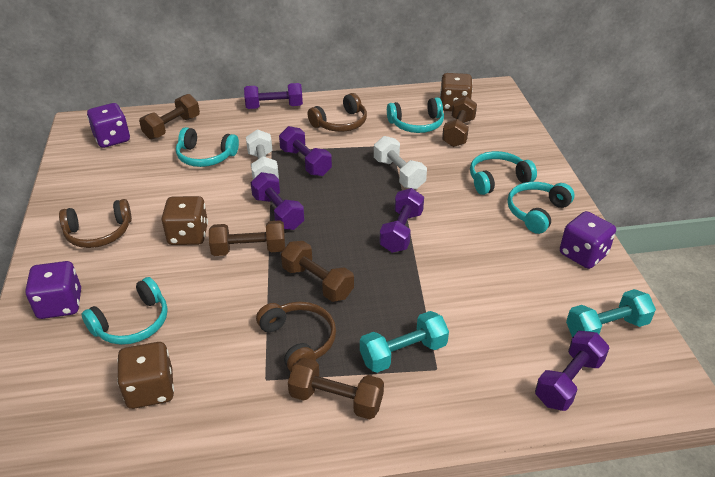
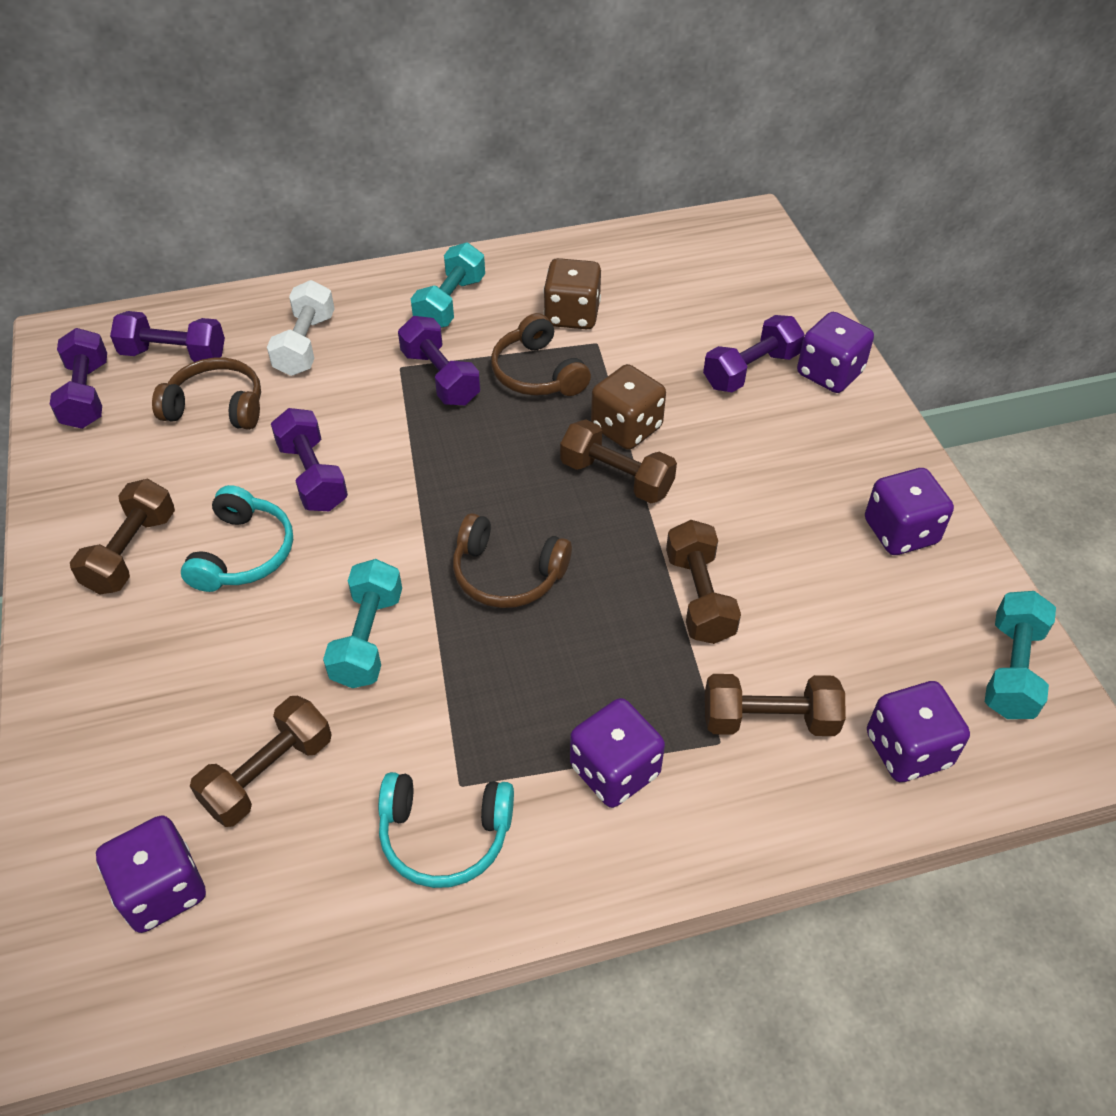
brown dice: 3 -> 2
purple dice: 3 -> 5
turquoise dumbbell: 2 -> 3
turquoise headphones: 5 -> 2
white dumbbell: 2 -> 1

